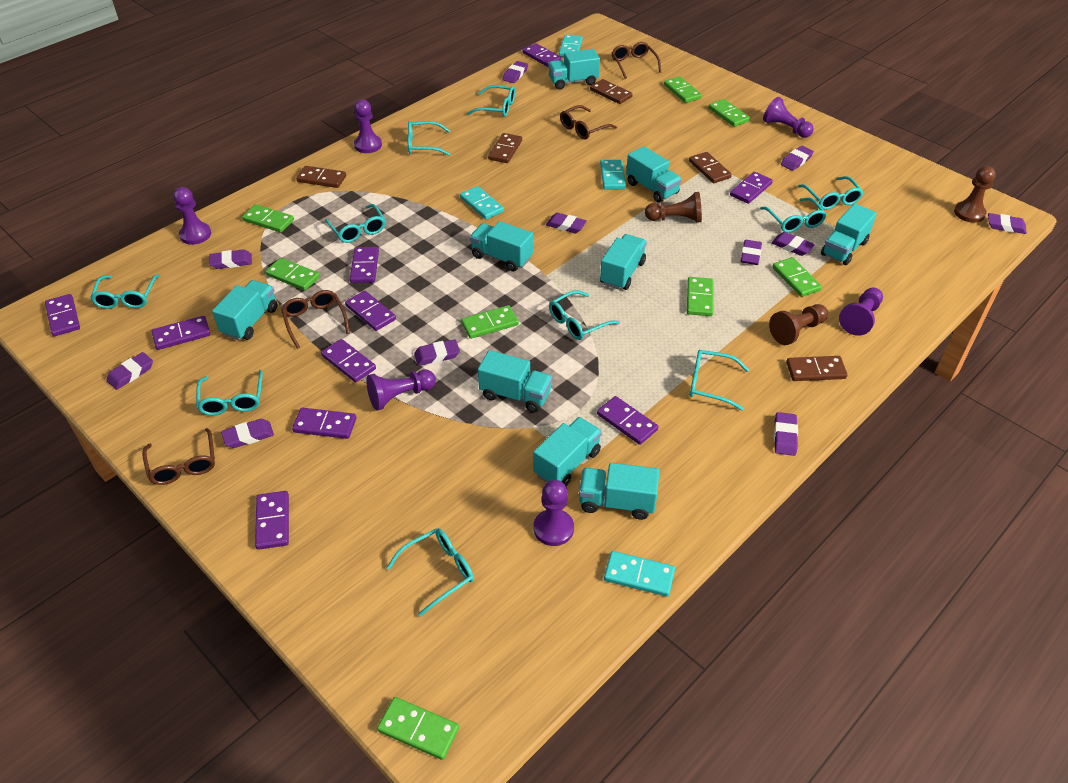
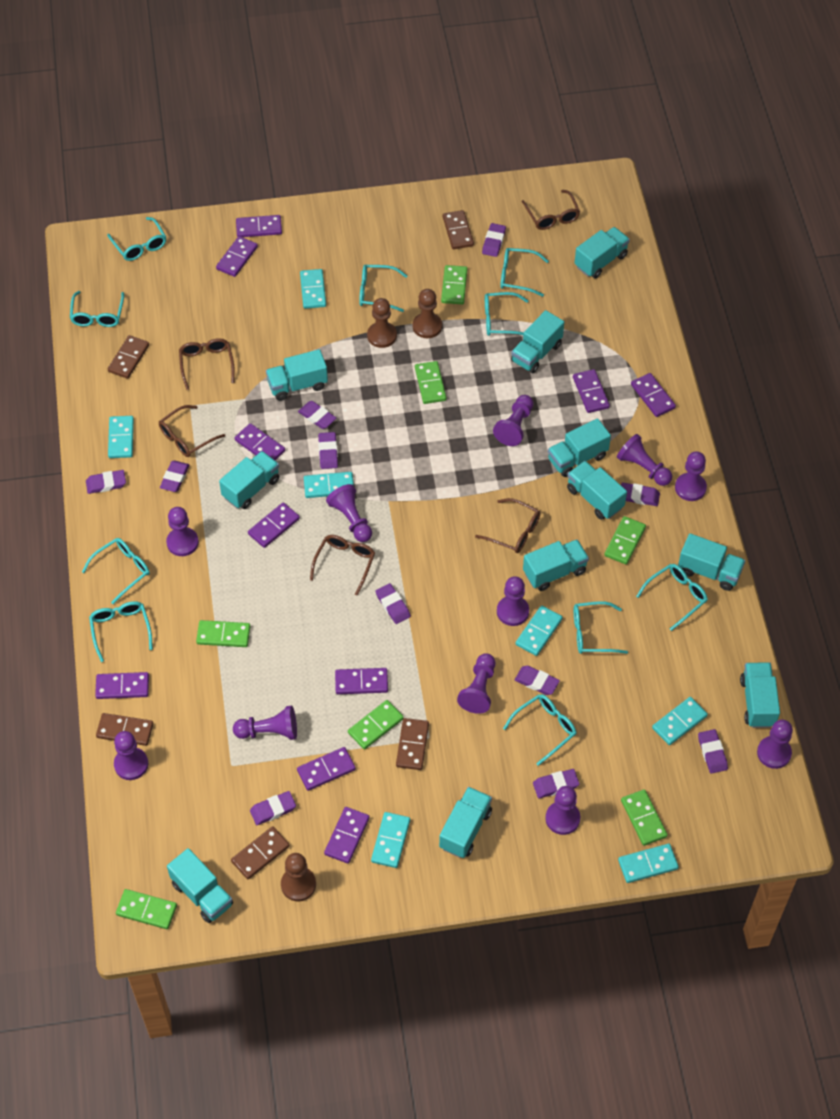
brown glasses: 4 -> 5
green domino: 8 -> 7
purple pawn: 6 -> 11
turquoise domino: 4 -> 7
turquoise truck: 9 -> 11

